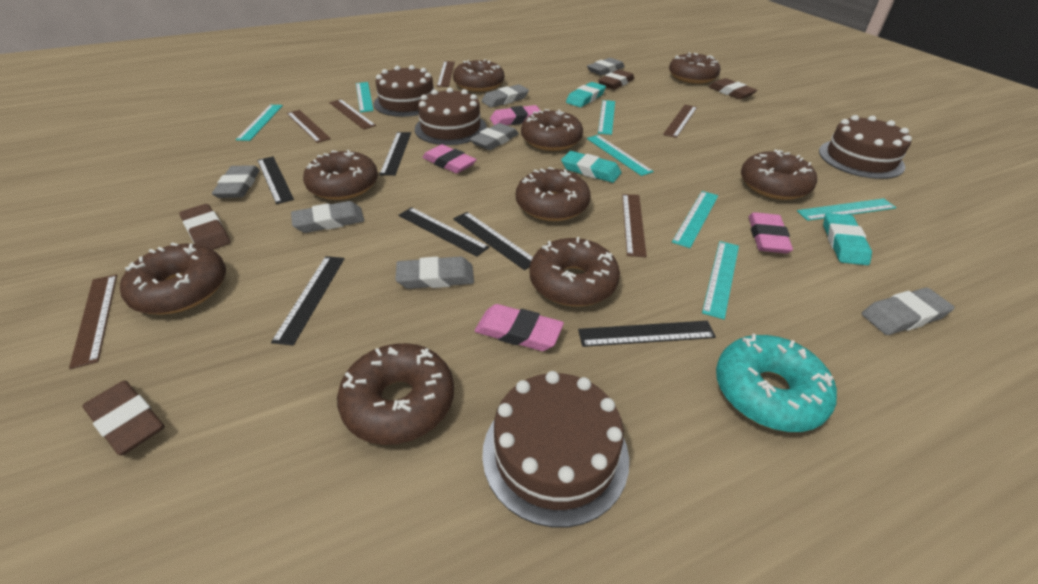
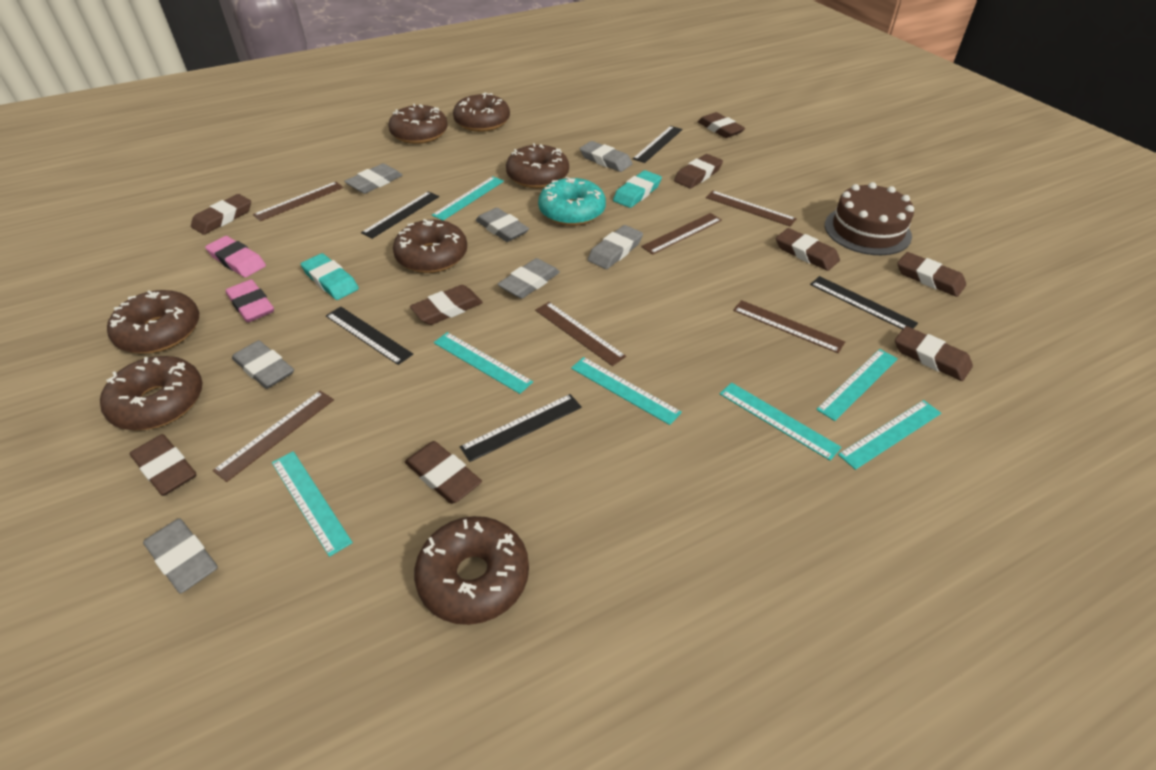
black ruler: 6 -> 5
brown cake: 4 -> 1
brown donut: 9 -> 7
brown eraser: 4 -> 9
pink eraser: 4 -> 2
turquoise eraser: 3 -> 2

